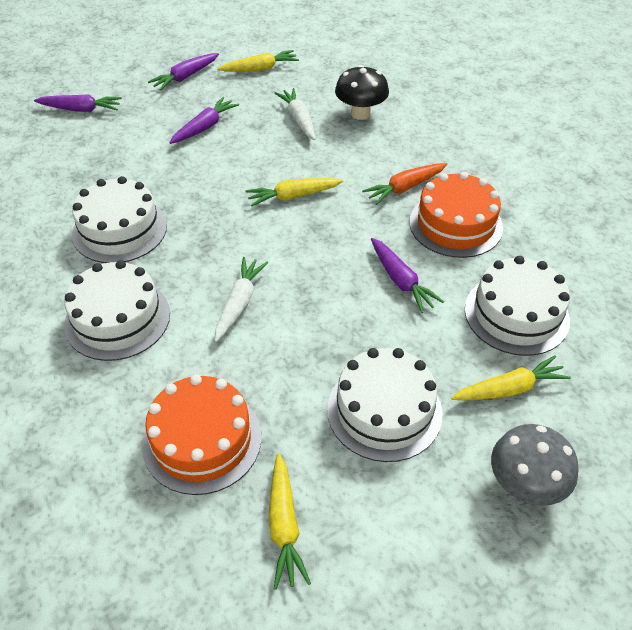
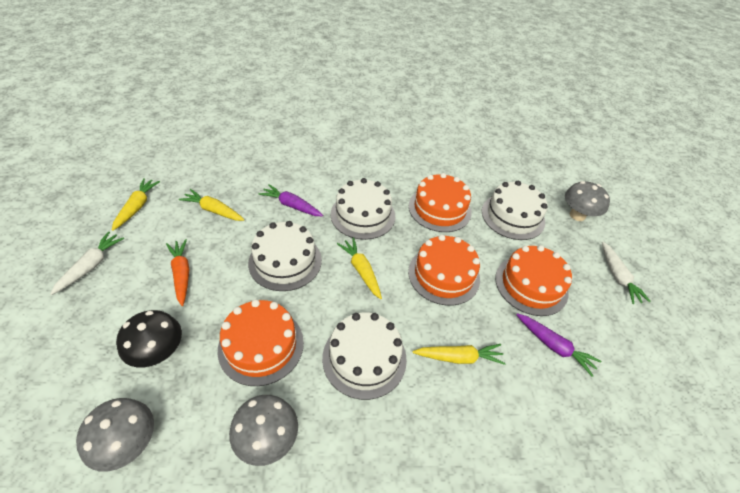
grey mushroom: 1 -> 3
orange cake: 2 -> 4
purple carrot: 4 -> 2

